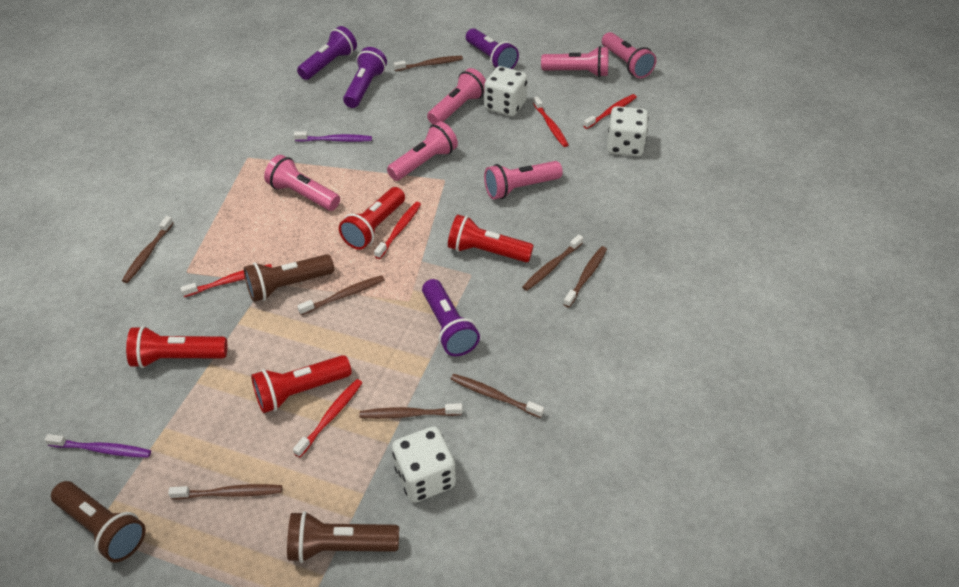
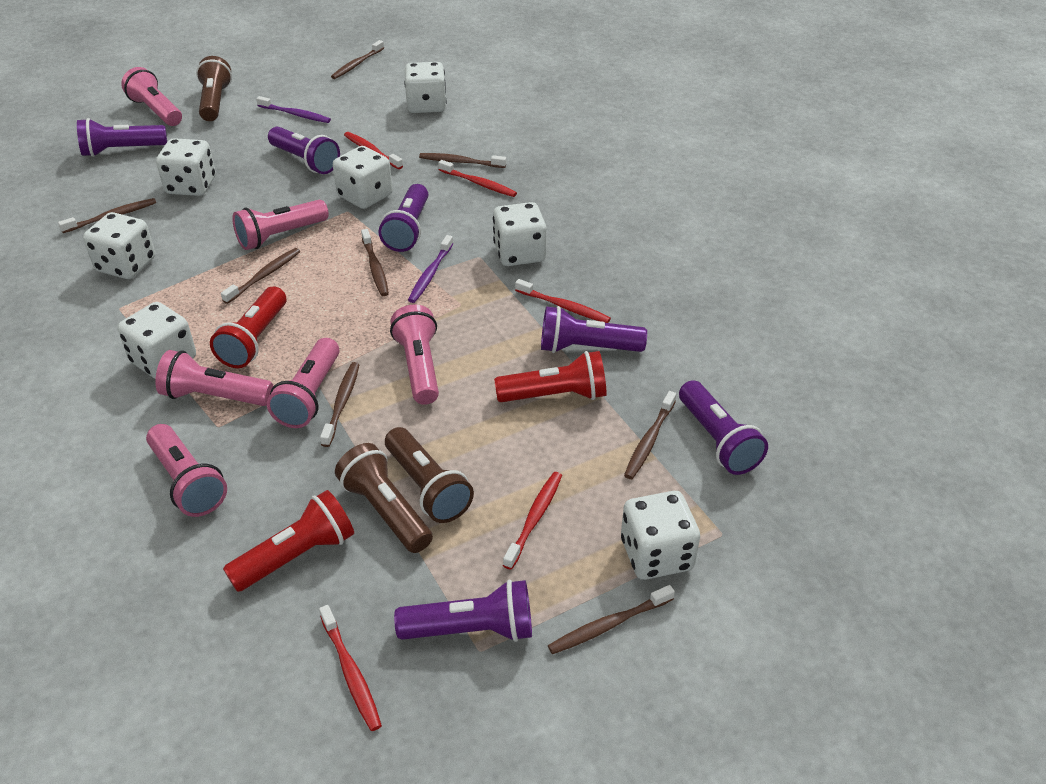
purple flashlight: 4 -> 6
red flashlight: 4 -> 3
white dice: 3 -> 7

